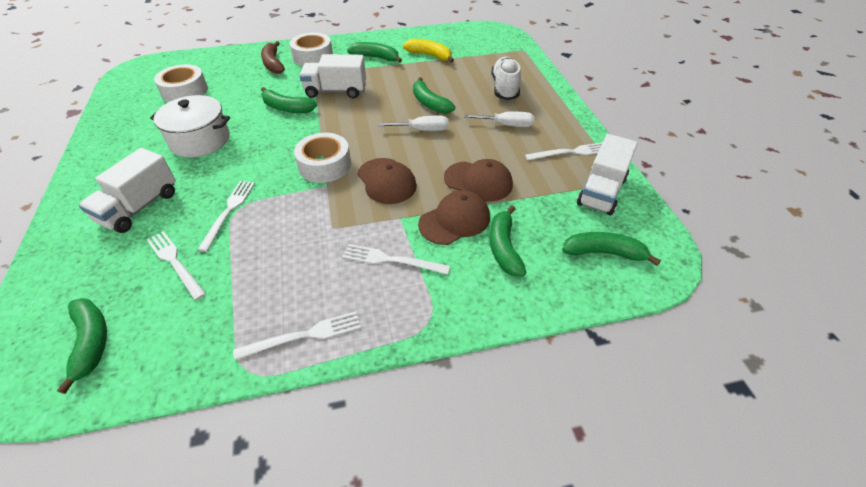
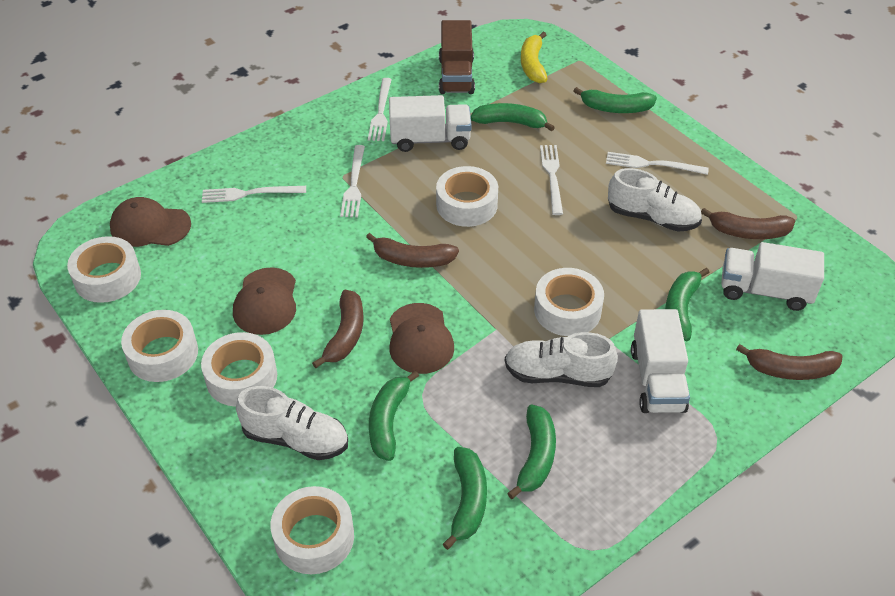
brown banana: 1 -> 4
brown truck: 0 -> 1
white pot: 1 -> 0
white screwdriver: 2 -> 0
white shoe: 1 -> 3
white tape: 3 -> 6

